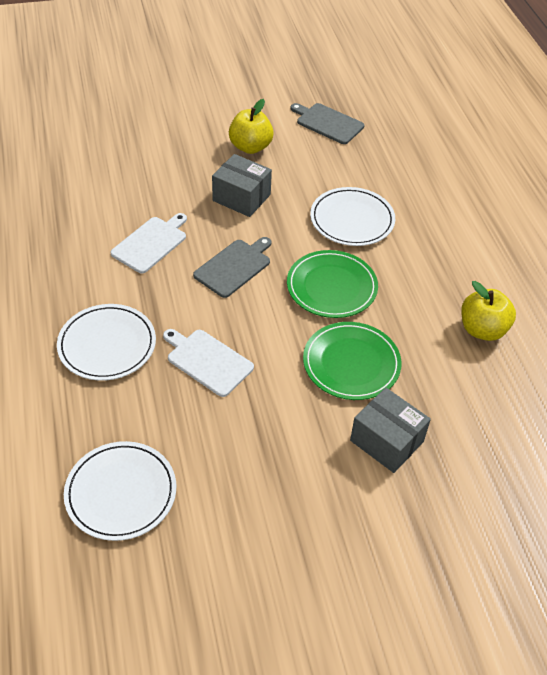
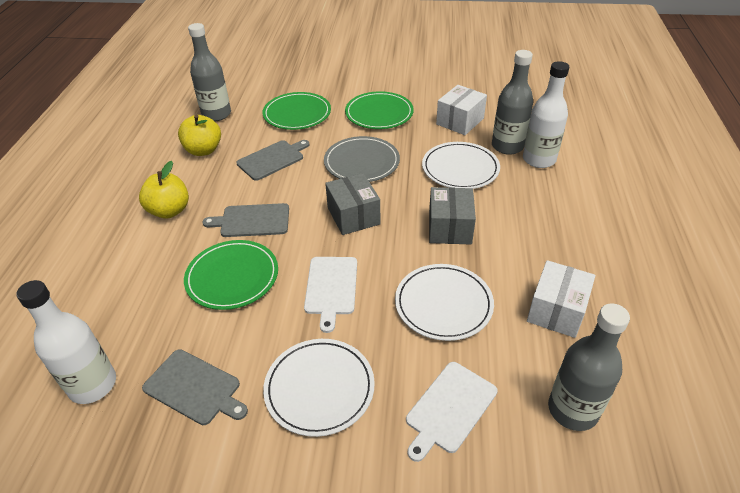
green plate: 2 -> 3
grey bottle: 0 -> 3
grey cutting board: 2 -> 3
grey plate: 0 -> 1
white bottle: 0 -> 2
white box: 0 -> 2

